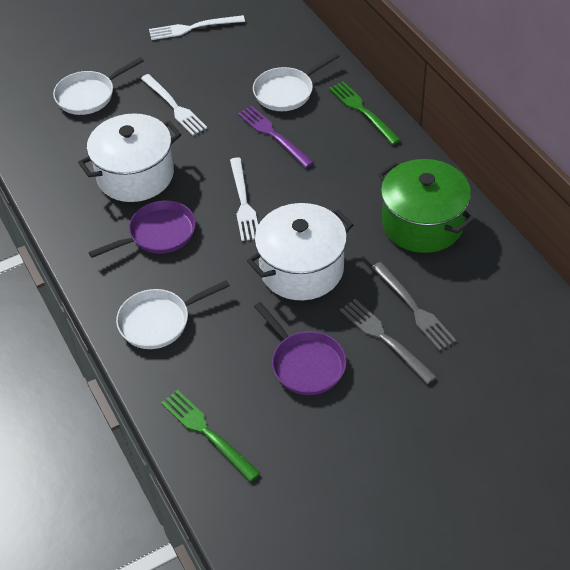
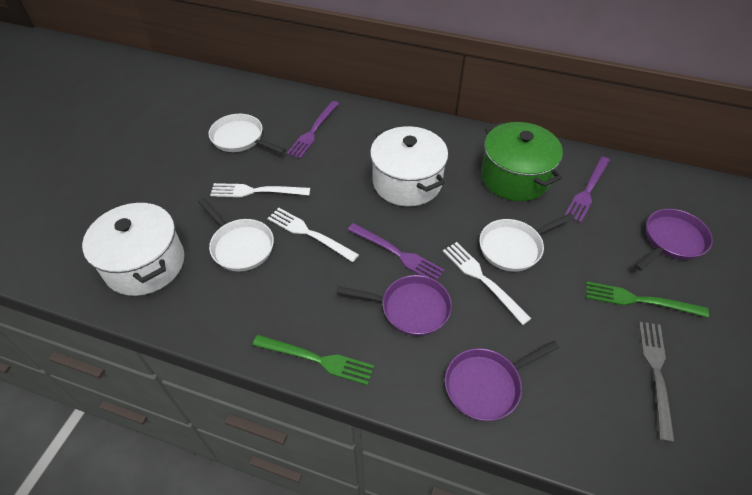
grey fork: 2 -> 1
purple fork: 1 -> 3
purple pan: 2 -> 3

